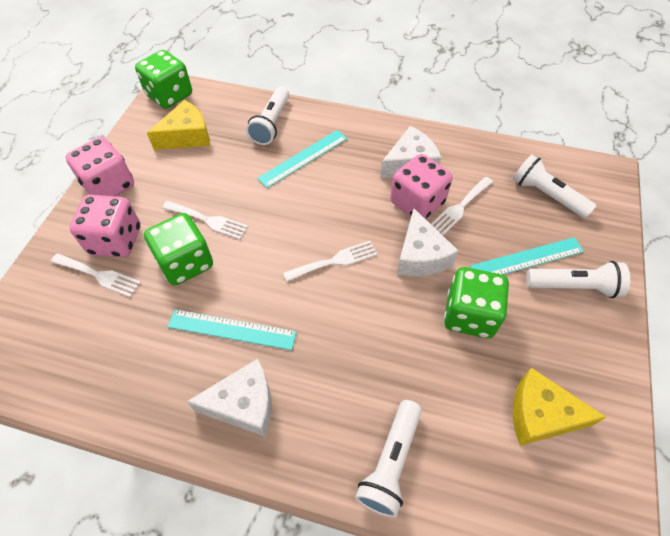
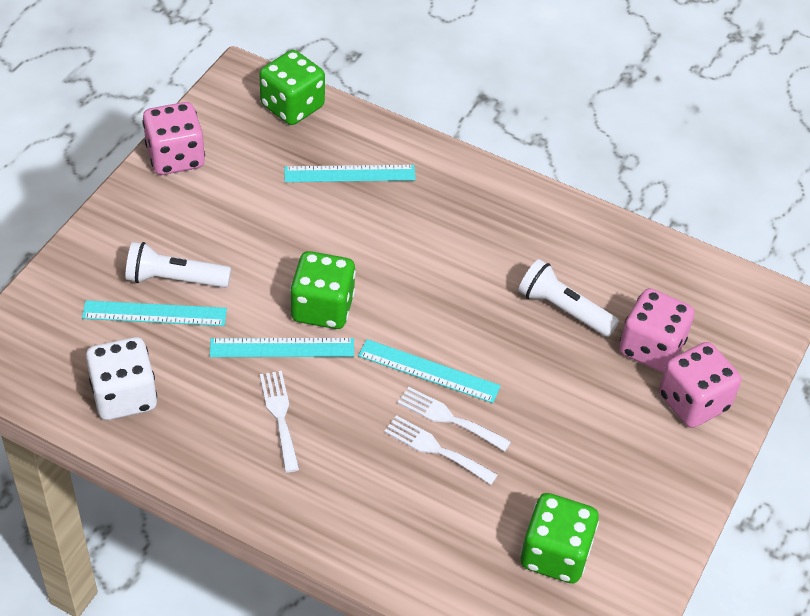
turquoise ruler: 3 -> 4
white cheese: 3 -> 0
white dice: 0 -> 1
white flashlight: 4 -> 2
white fork: 4 -> 3
yellow cheese: 2 -> 0

